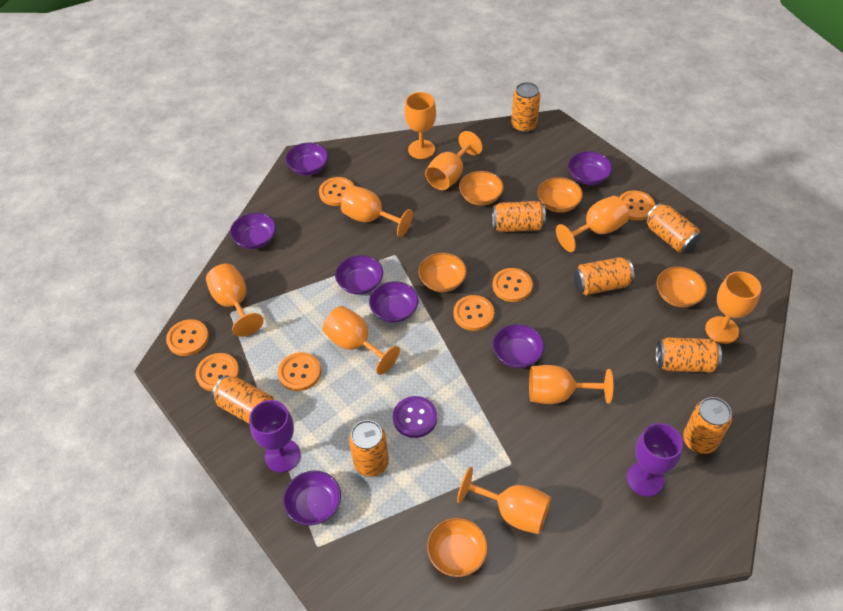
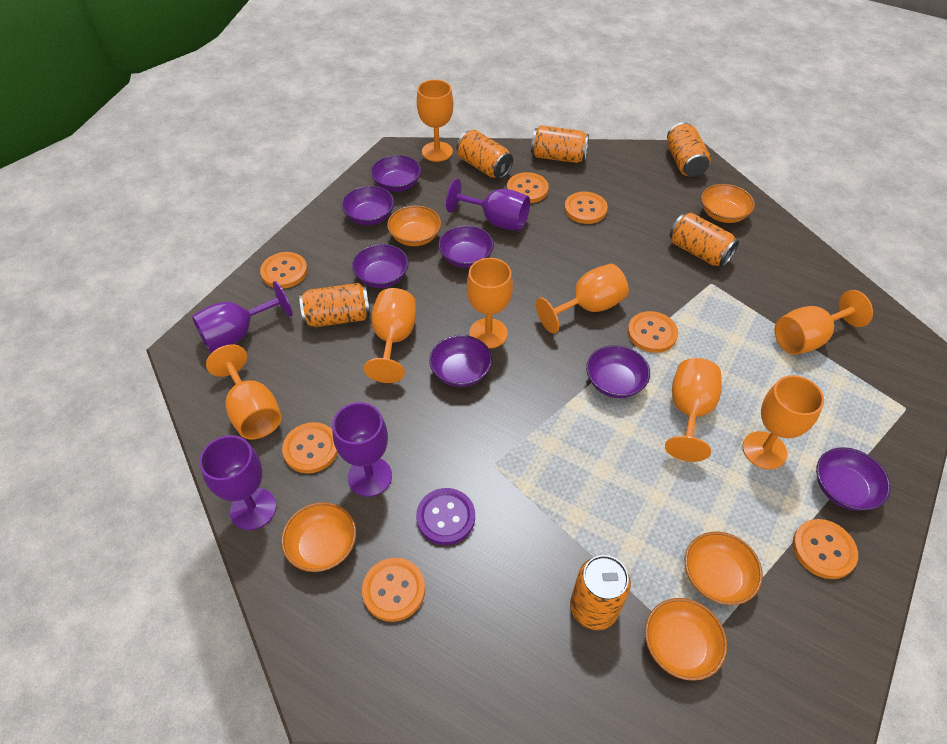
orange can: 8 -> 6
orange goblet: 9 -> 8
purple goblet: 2 -> 4

